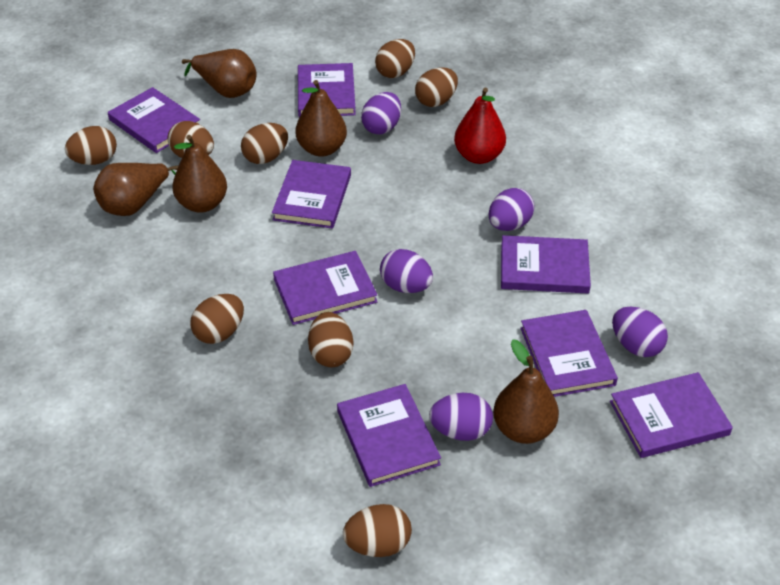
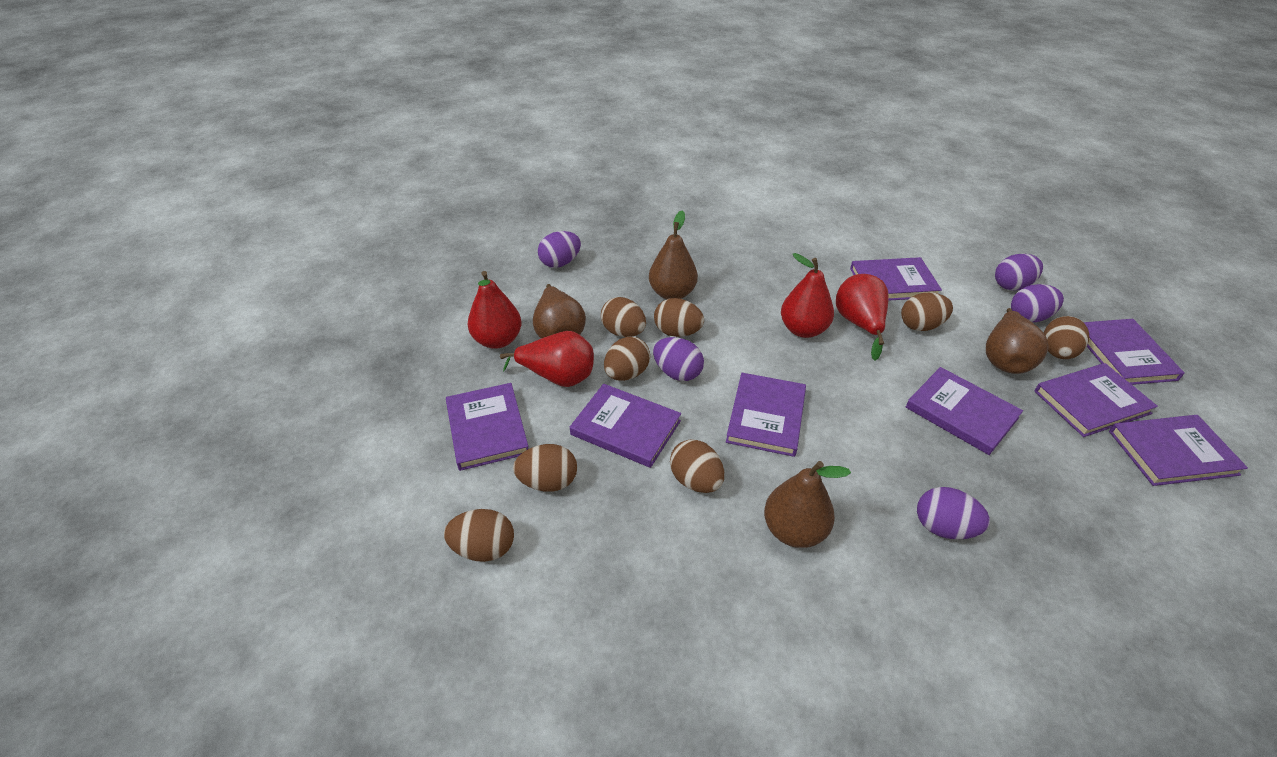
brown pear: 5 -> 4
red pear: 1 -> 4

